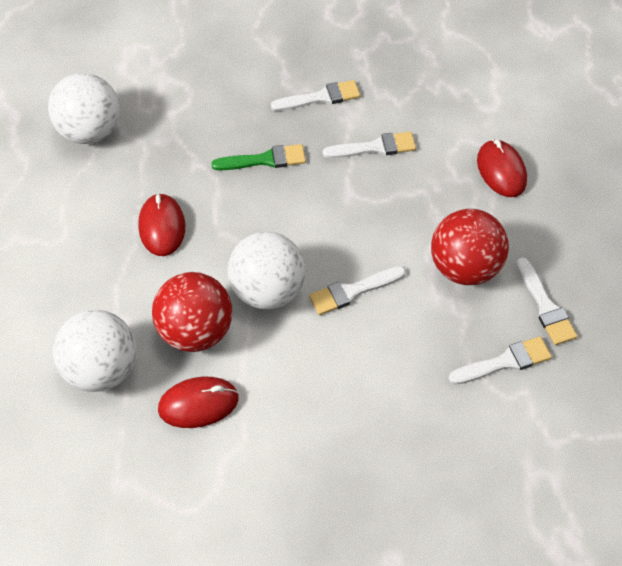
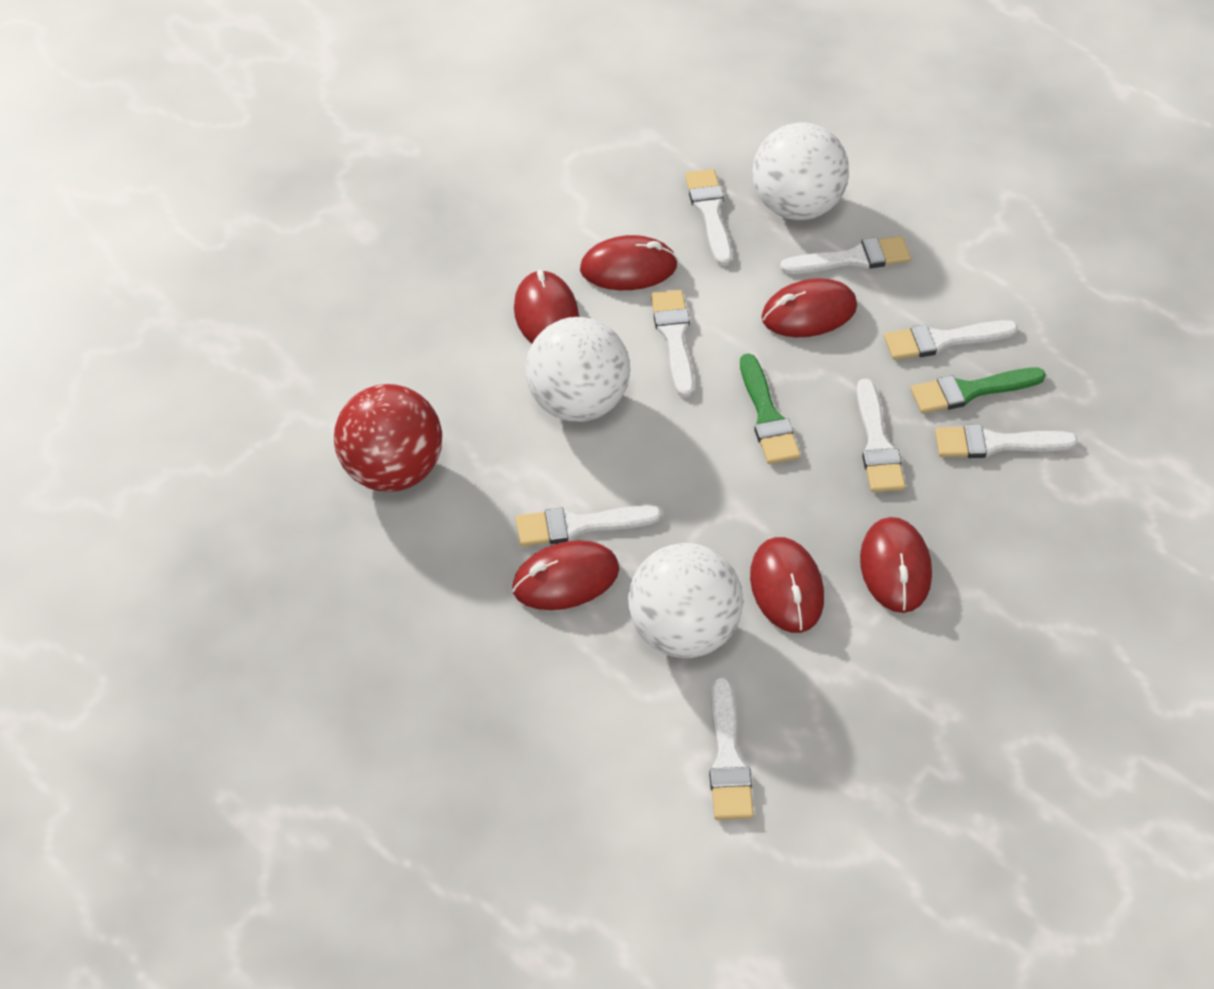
green brush: 1 -> 2
red ball: 2 -> 1
red mouse: 3 -> 6
white brush: 5 -> 8

